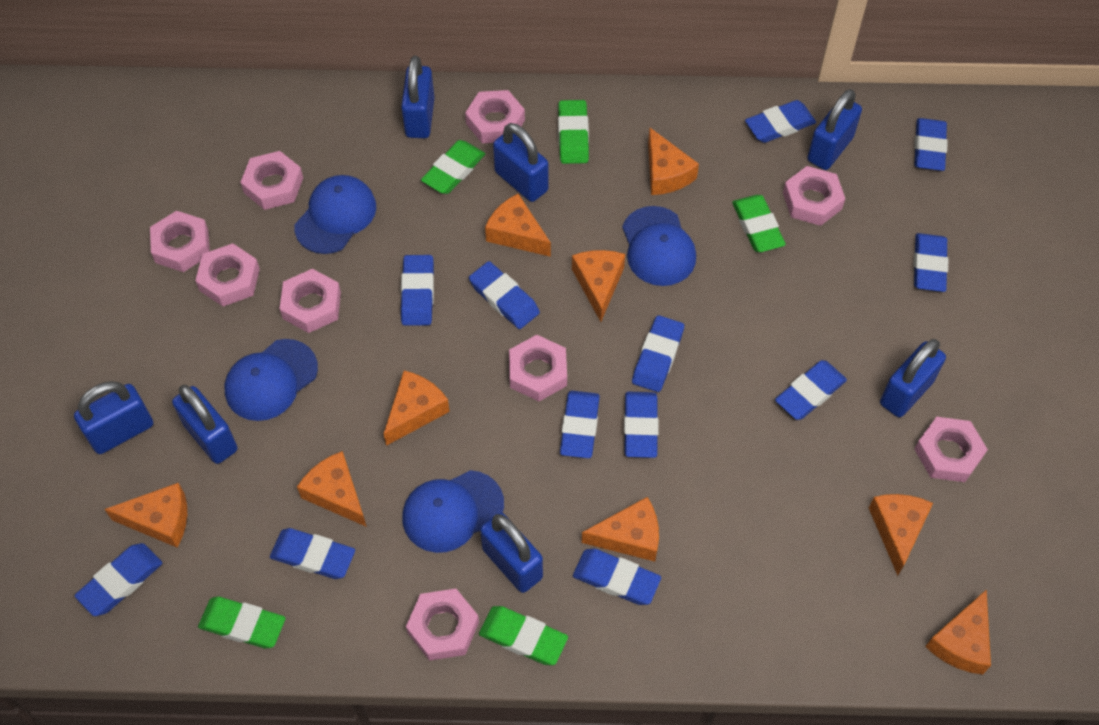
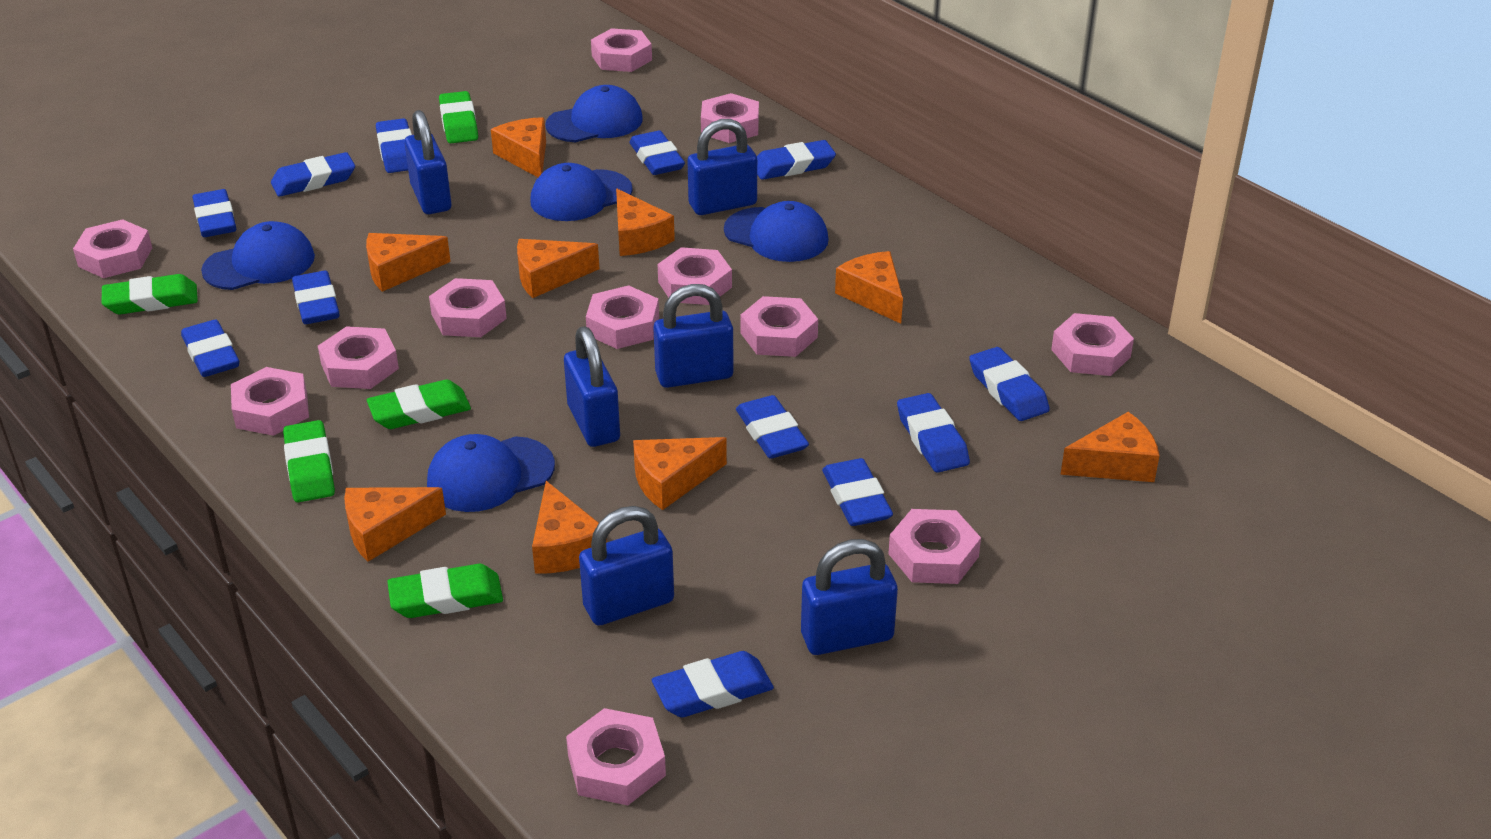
blue cap: 4 -> 5
blue padlock: 7 -> 6
pink nut: 9 -> 12

